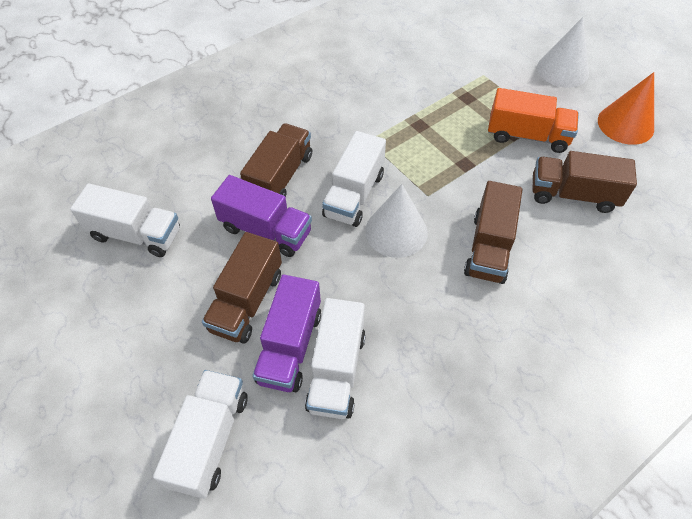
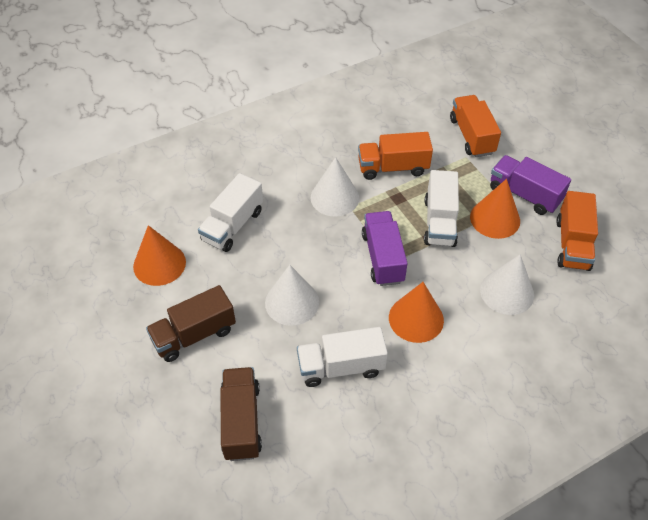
brown truck: 4 -> 2
orange cone: 1 -> 3
orange truck: 1 -> 3
white cone: 2 -> 3
white truck: 4 -> 3

